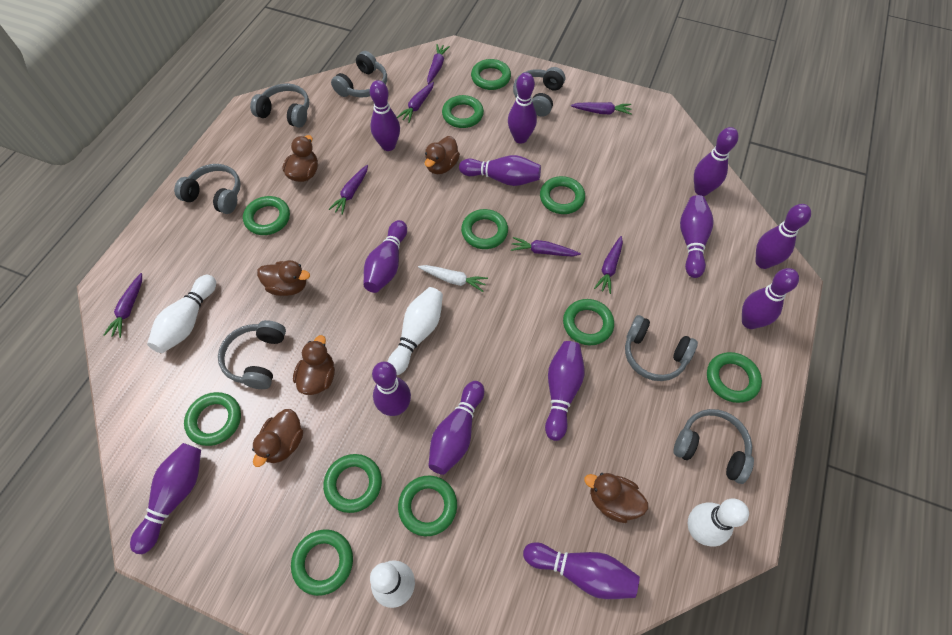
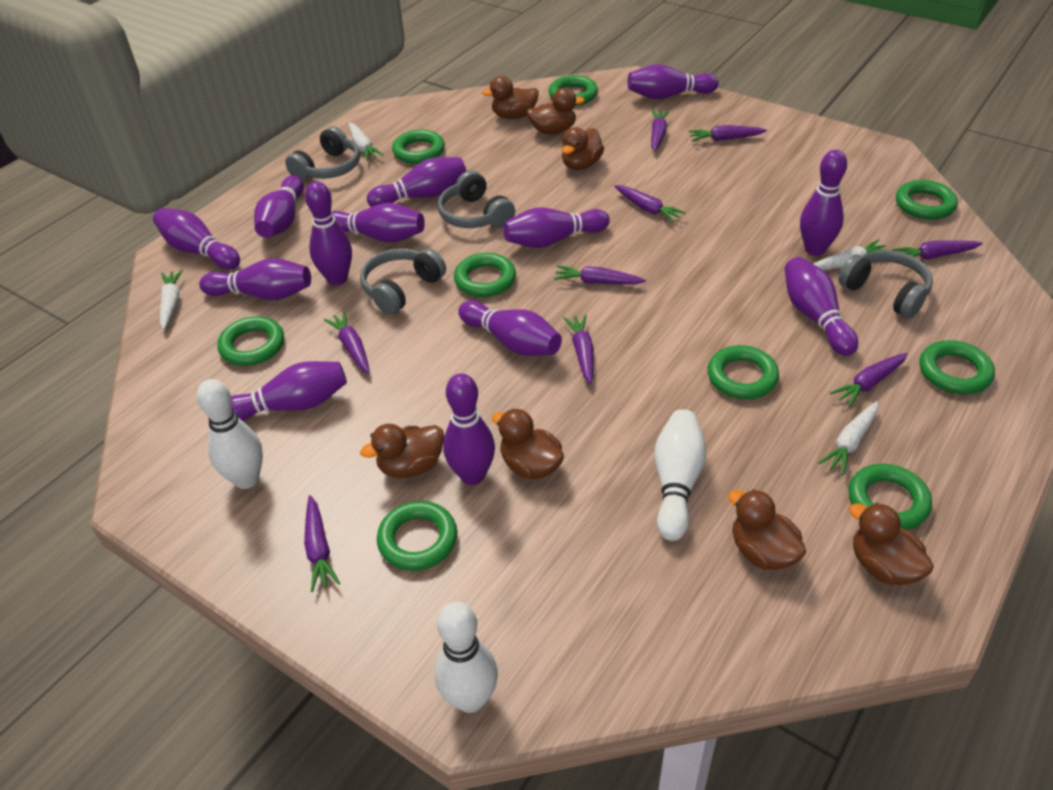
brown duck: 6 -> 7
green ring: 11 -> 9
grey headphones: 7 -> 4
purple carrot: 7 -> 9
white bowling pin: 4 -> 3
white carrot: 1 -> 4

